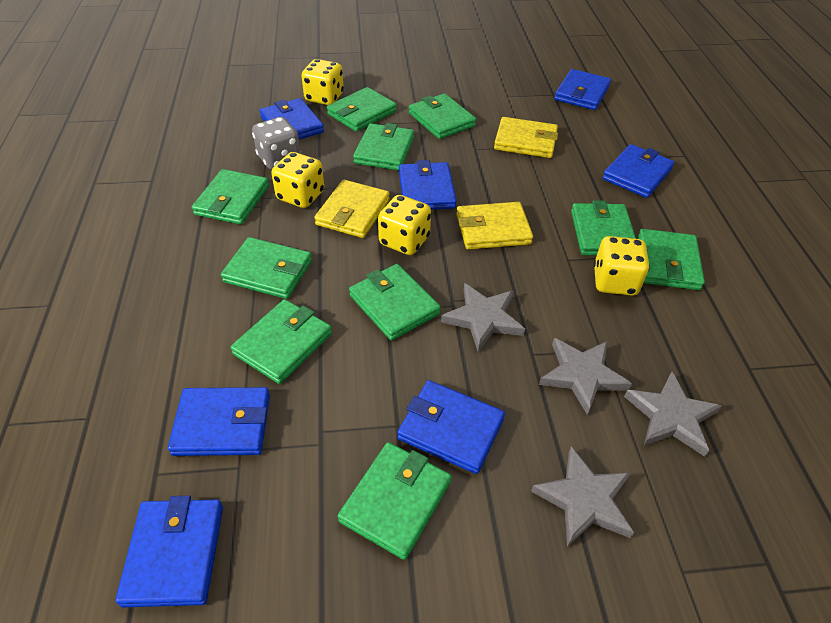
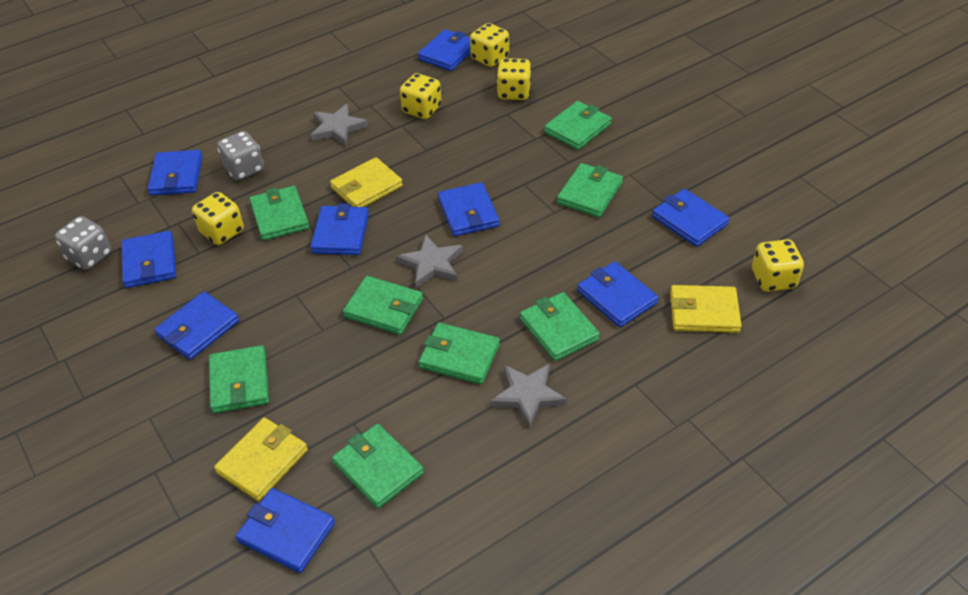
blue wallet: 7 -> 9
green wallet: 10 -> 8
grey dice: 1 -> 2
grey star: 4 -> 3
yellow dice: 4 -> 5

